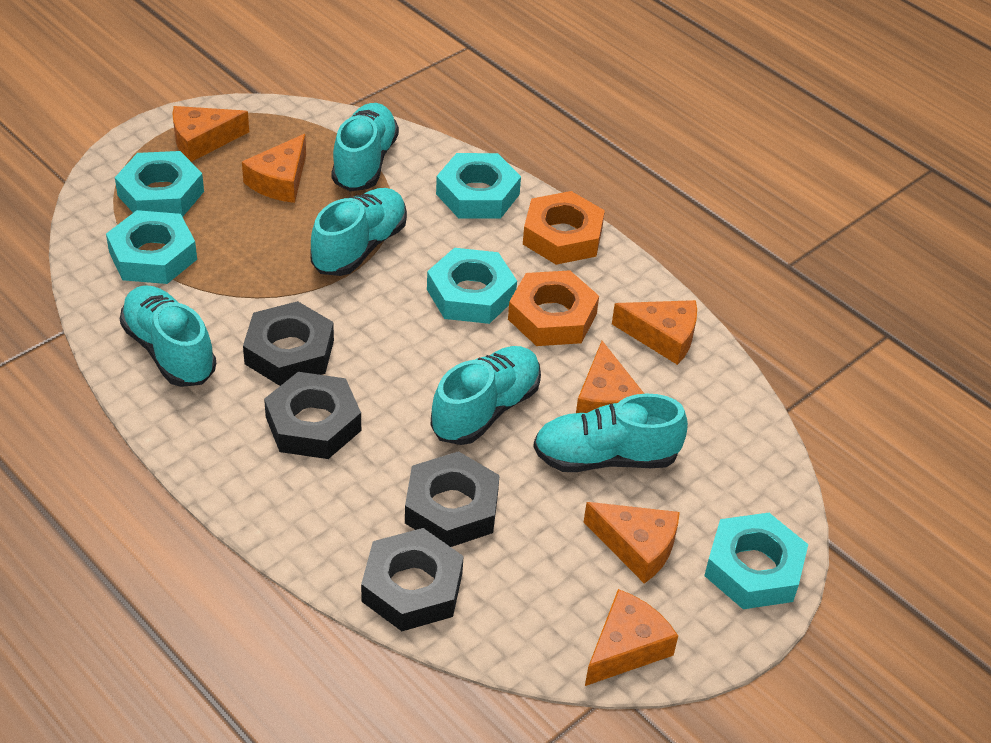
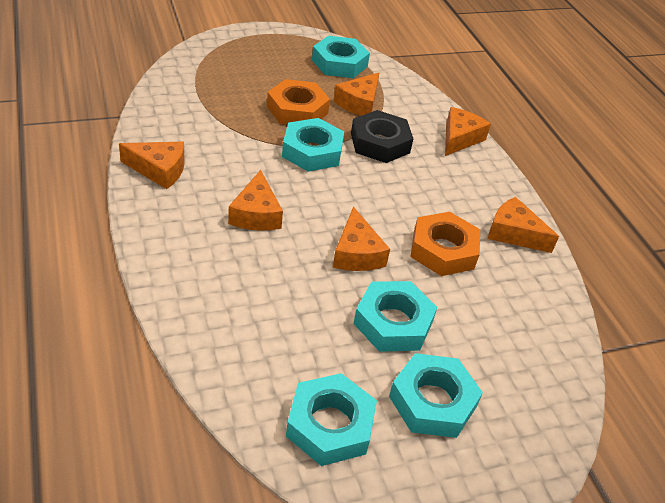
black nut: 4 -> 1
turquoise shoe: 5 -> 0

